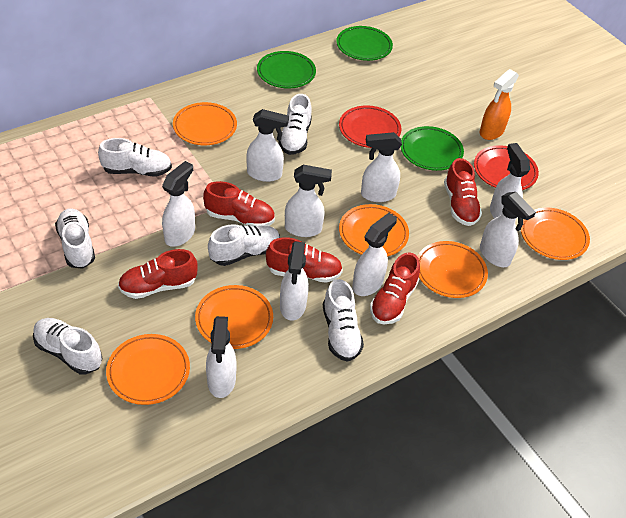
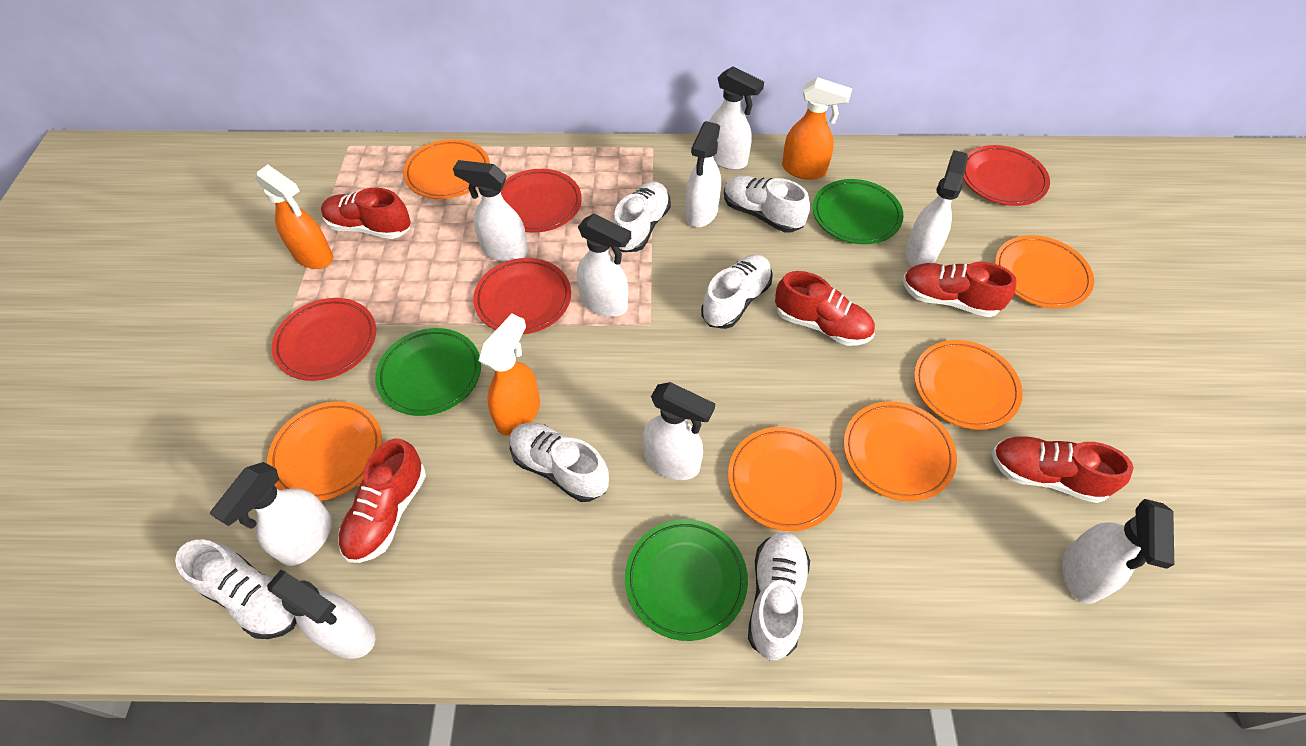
orange spray bottle: 1 -> 3
red plate: 2 -> 4

